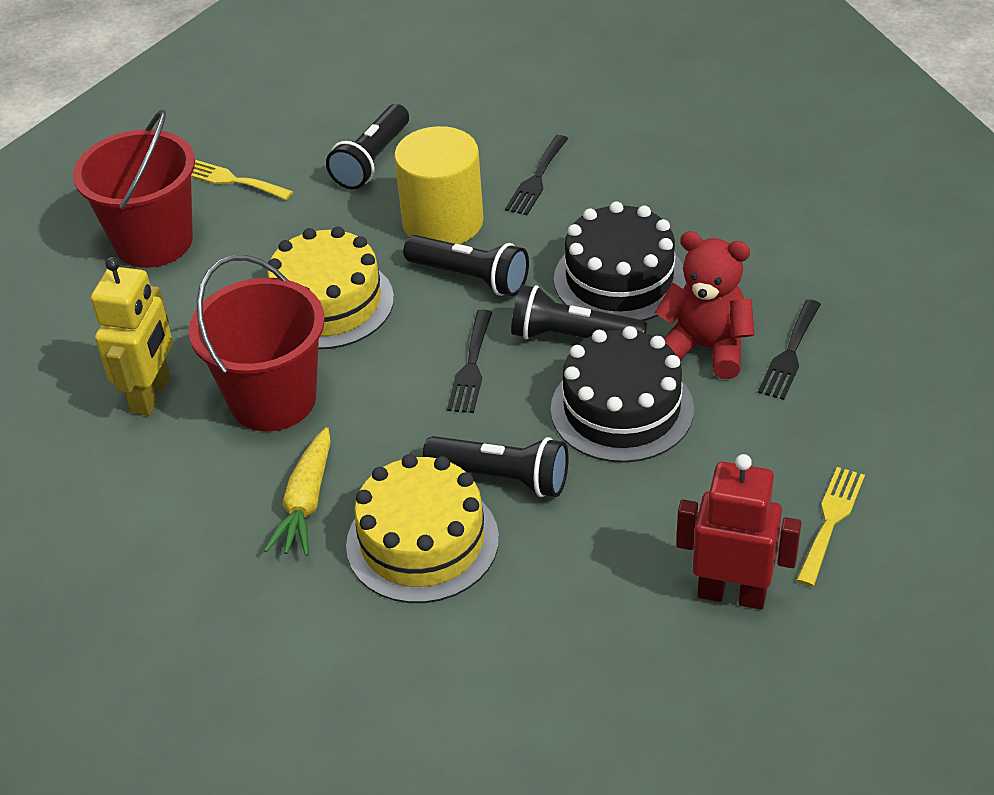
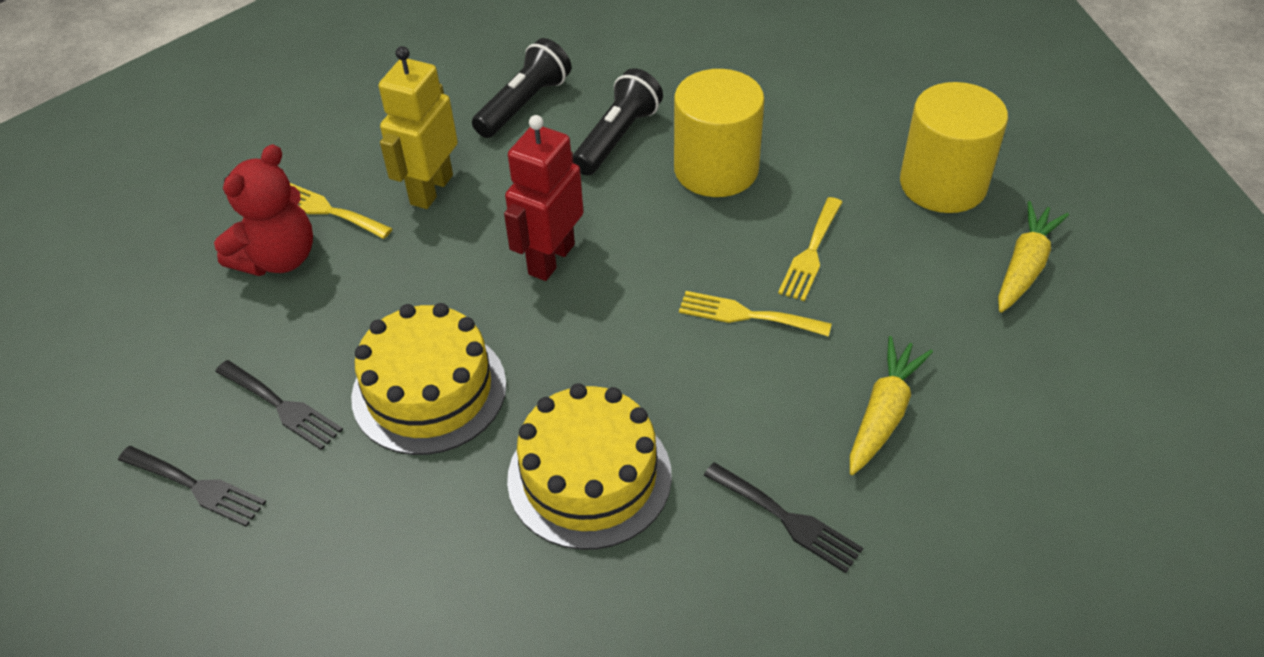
black cake: 2 -> 0
black flashlight: 4 -> 2
red bucket: 2 -> 0
yellow carrot: 1 -> 2
yellow cylinder: 1 -> 2
yellow fork: 2 -> 3

